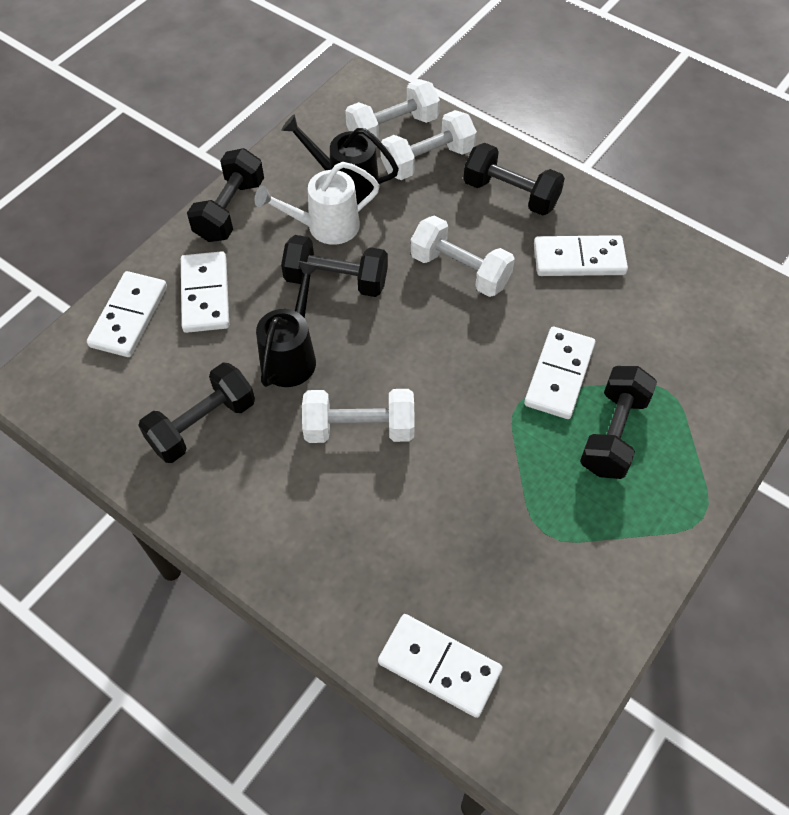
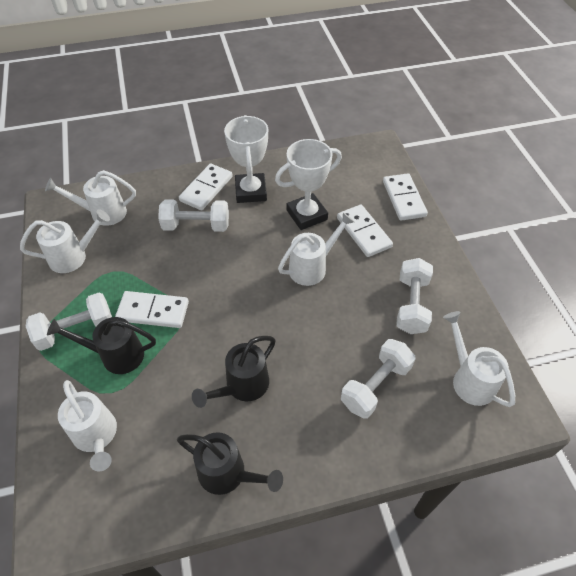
black dumbbell: 5 -> 0
black watering can: 2 -> 3
white domino: 5 -> 4
white trophy: 0 -> 2
white watering can: 1 -> 5

